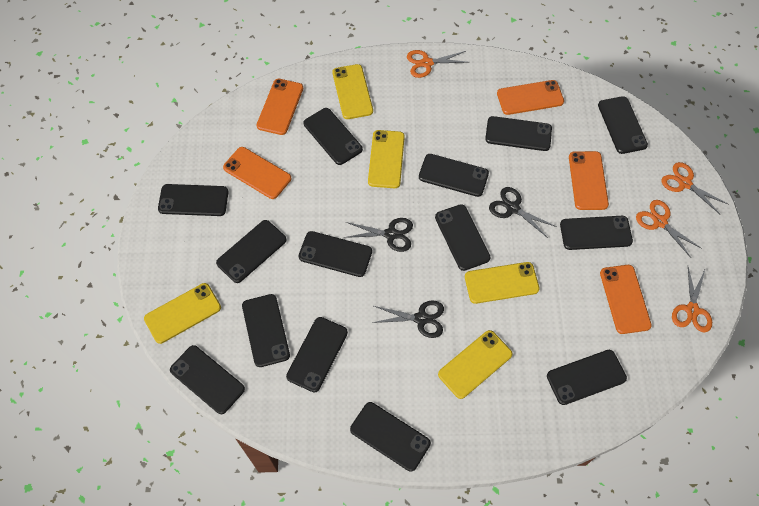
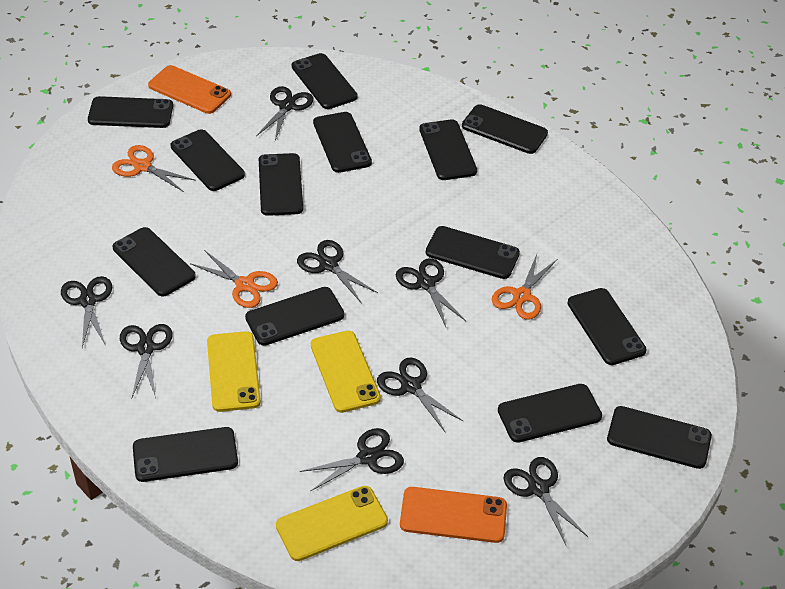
black scissors: 3 -> 8
orange phone: 5 -> 2
orange scissors: 4 -> 3
yellow phone: 5 -> 3

